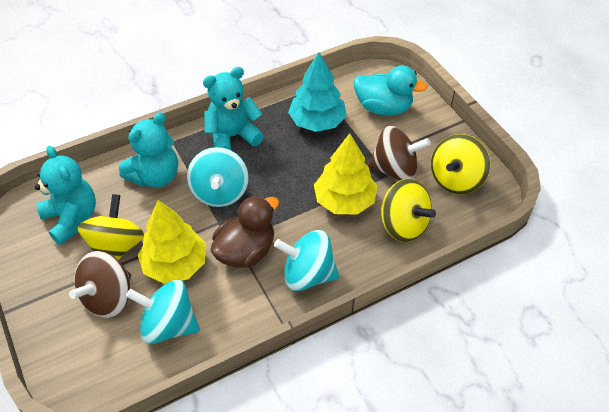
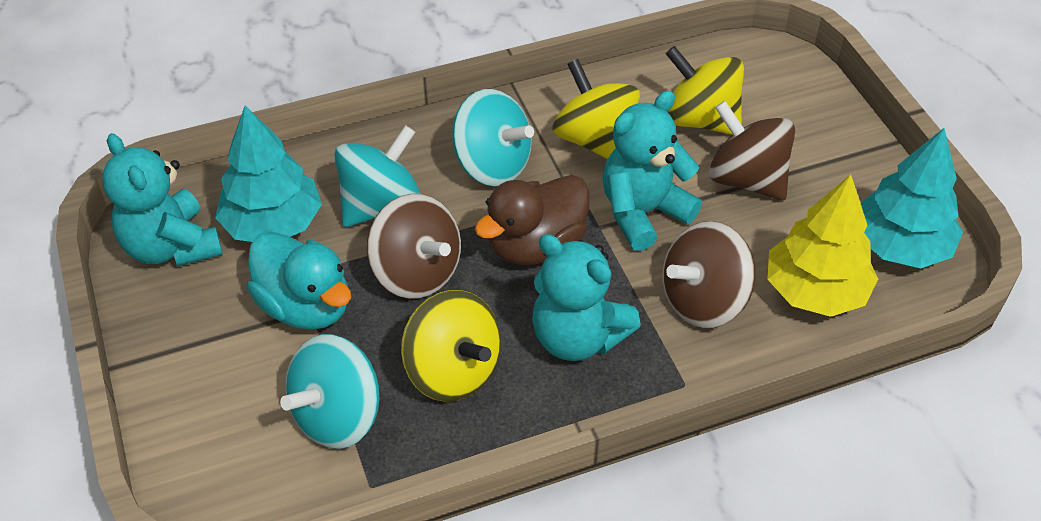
brown spinning top: 2 -> 3
turquoise tree: 1 -> 2
yellow tree: 2 -> 1

